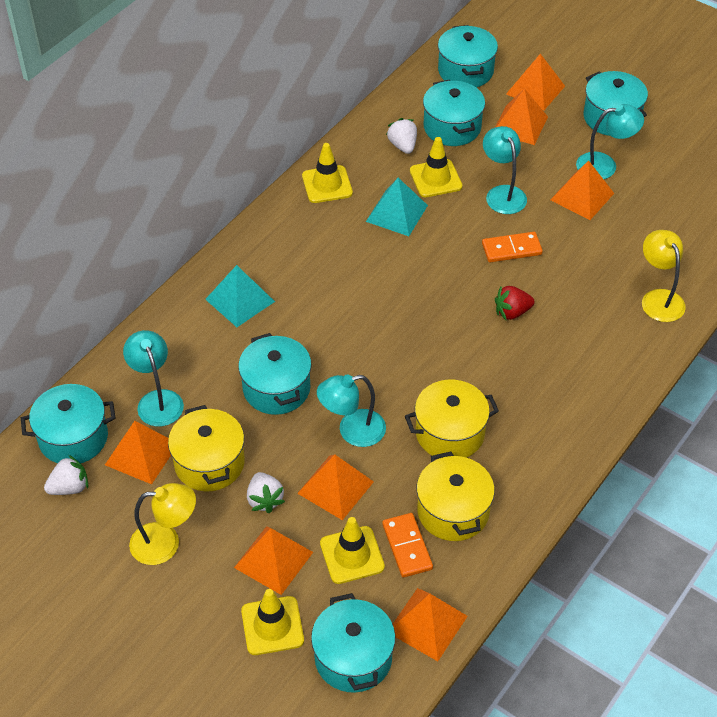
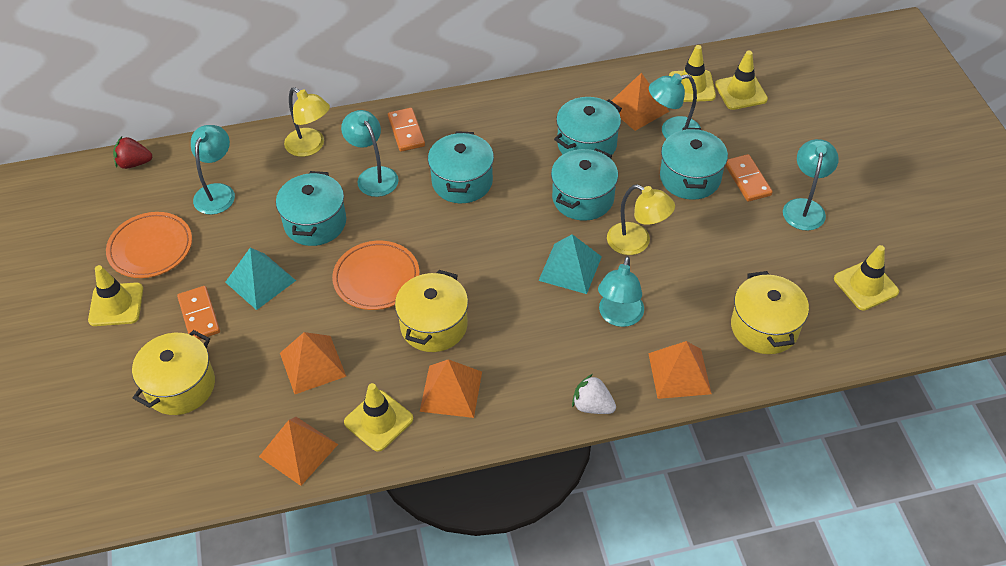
orange domino: 2 -> 3
orange plate: 0 -> 2
orange pyramid: 7 -> 5
turquoise lamp: 4 -> 5
turquoise pot: 6 -> 5
white strawberry: 3 -> 1
yellow traffic cone: 4 -> 5

